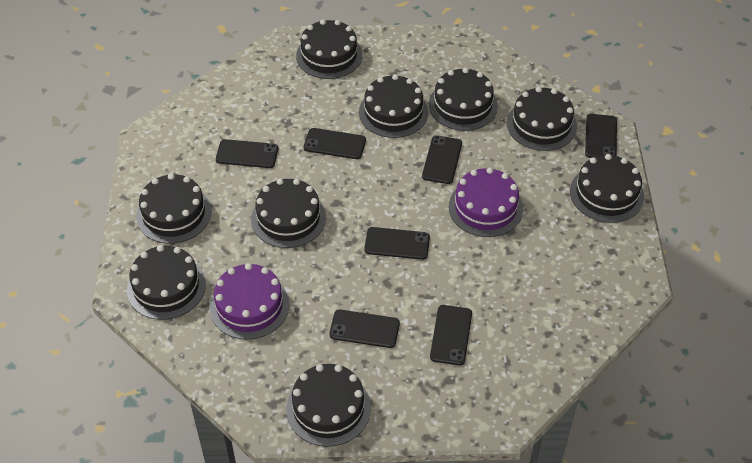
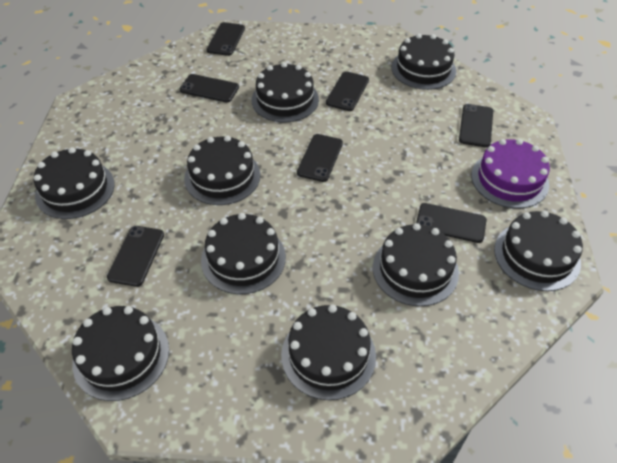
purple cake: 2 -> 1

